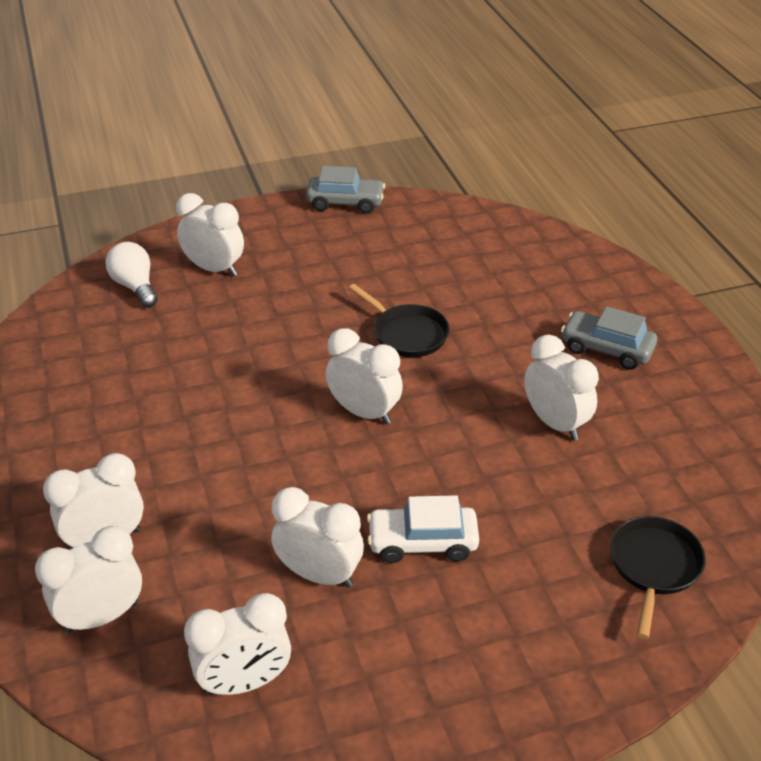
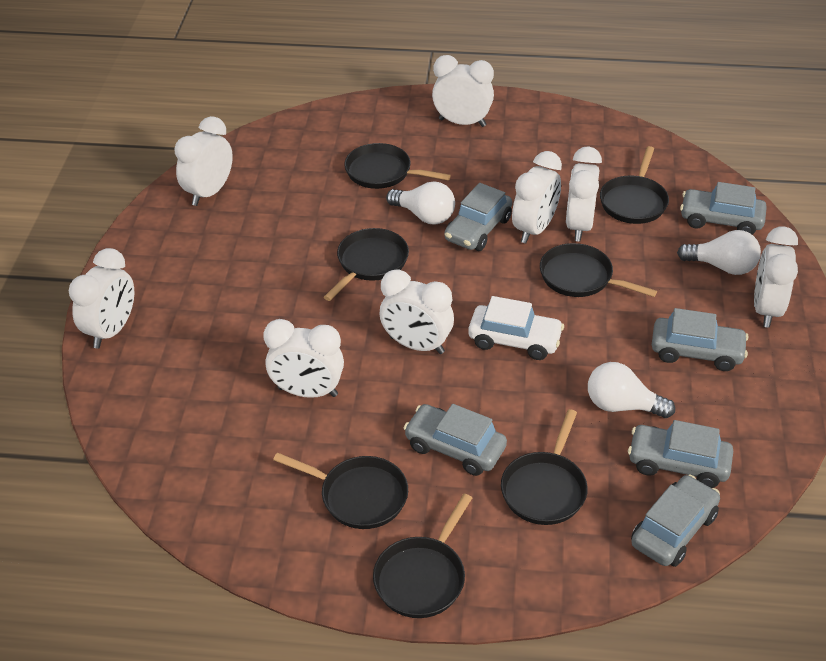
black pan: 2 -> 7
grey car: 2 -> 6
white clock: 7 -> 8
white light bulb: 1 -> 3

